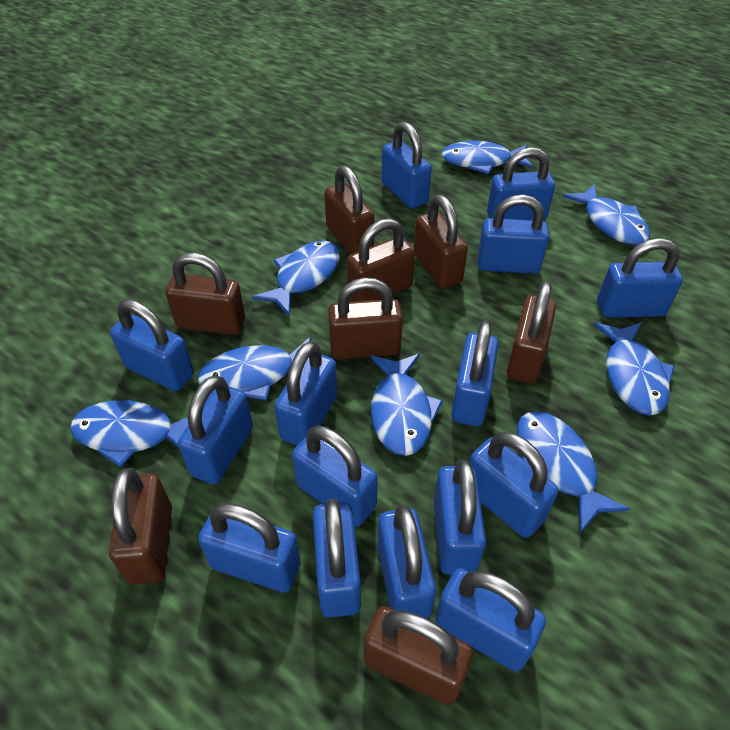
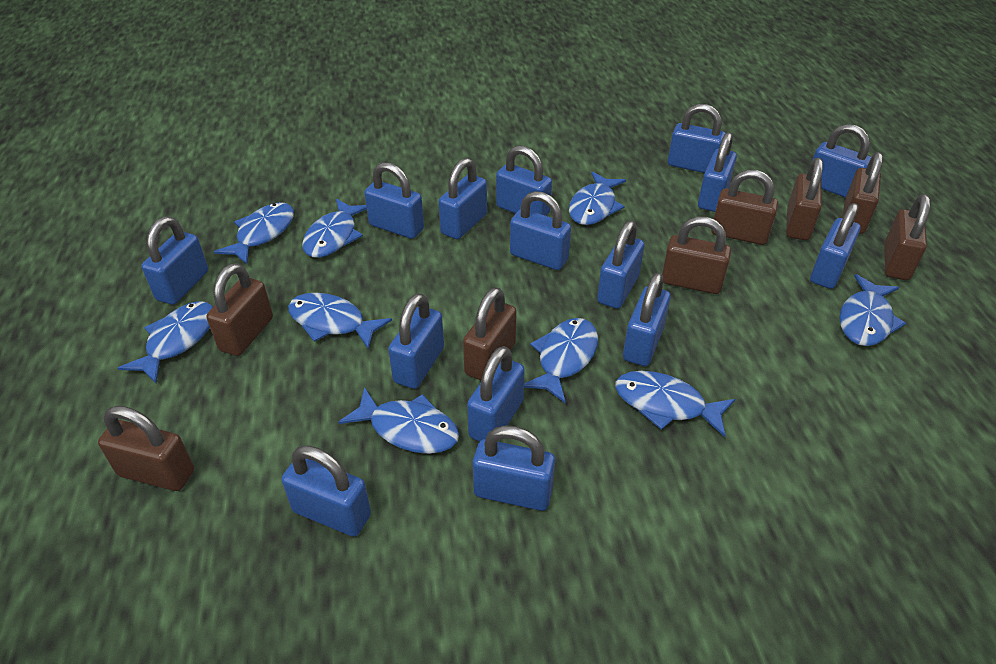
blue fish: 8 -> 9

